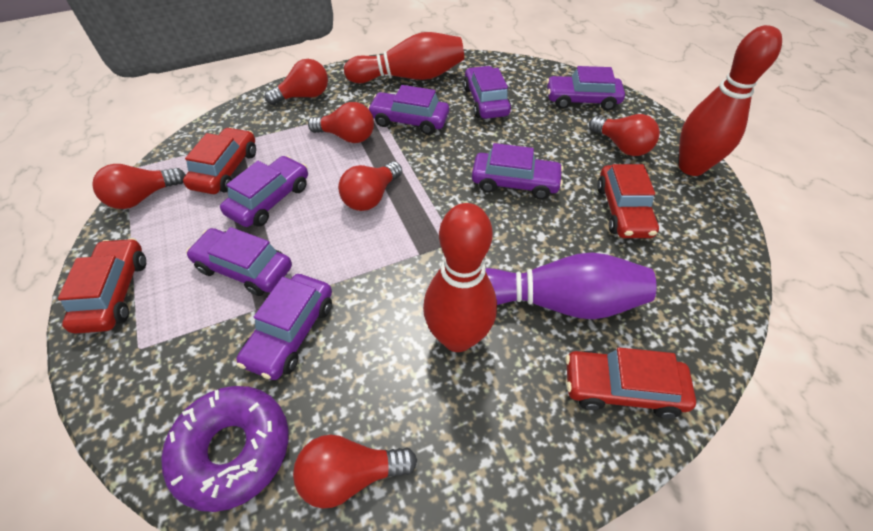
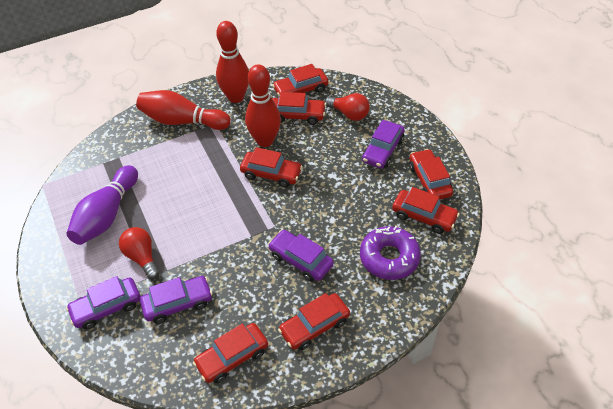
purple car: 7 -> 4
red car: 4 -> 7
red light bulb: 6 -> 2

